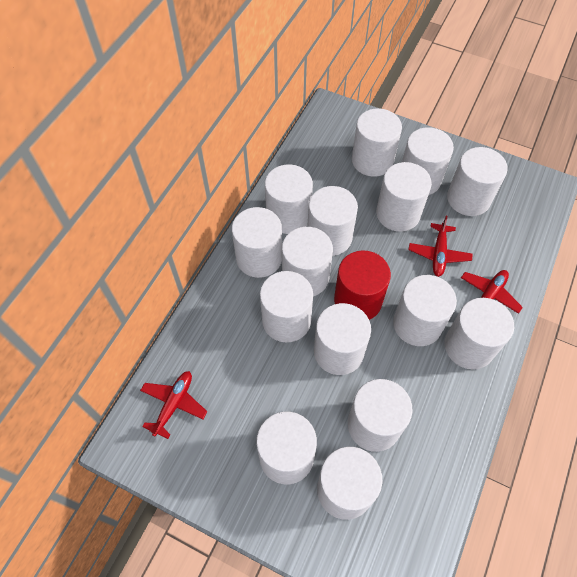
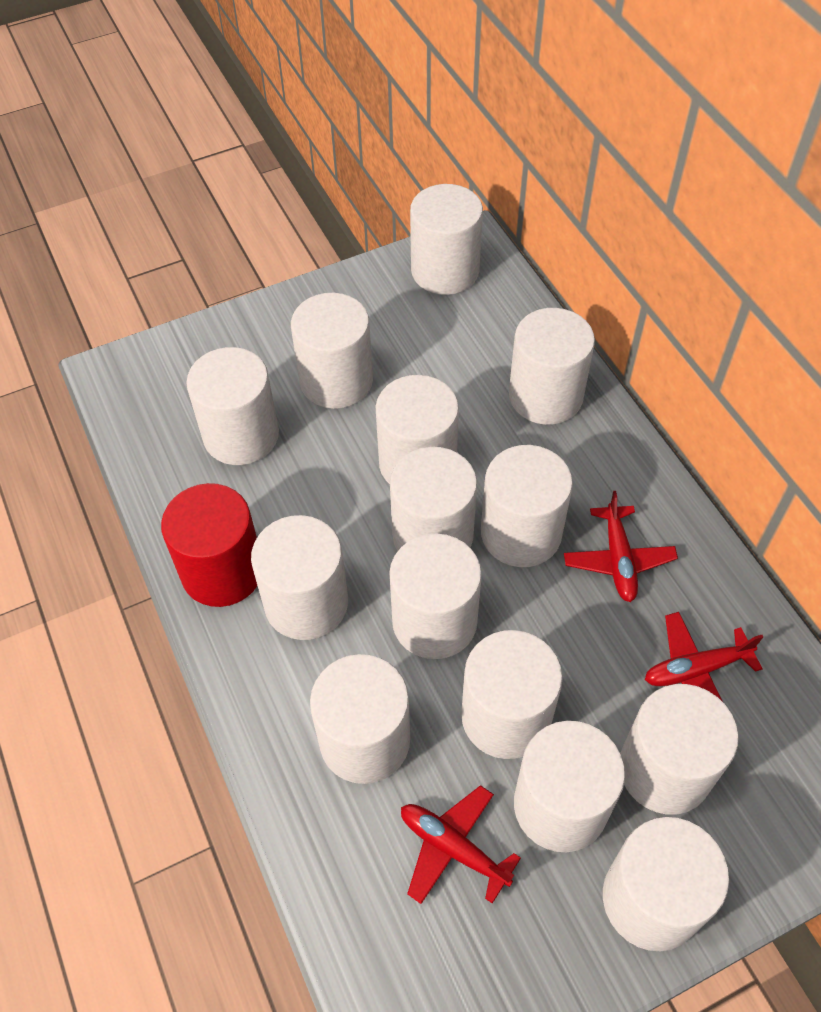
white cylinder: 15 -> 14

